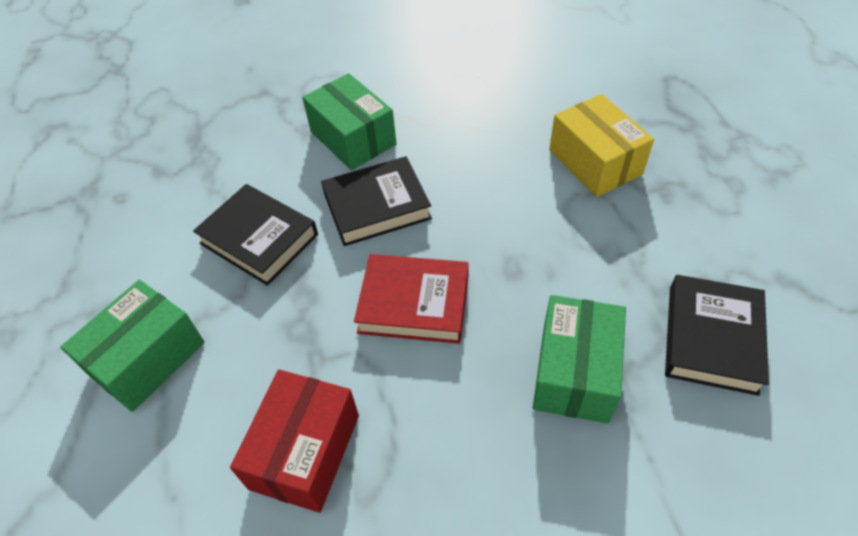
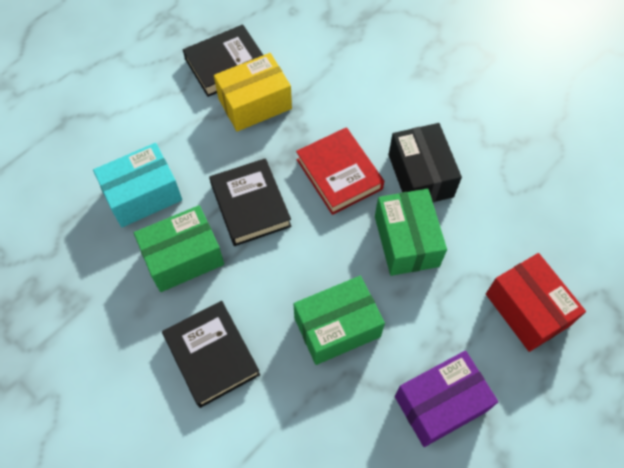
black box: 0 -> 1
purple box: 0 -> 1
turquoise box: 0 -> 1

